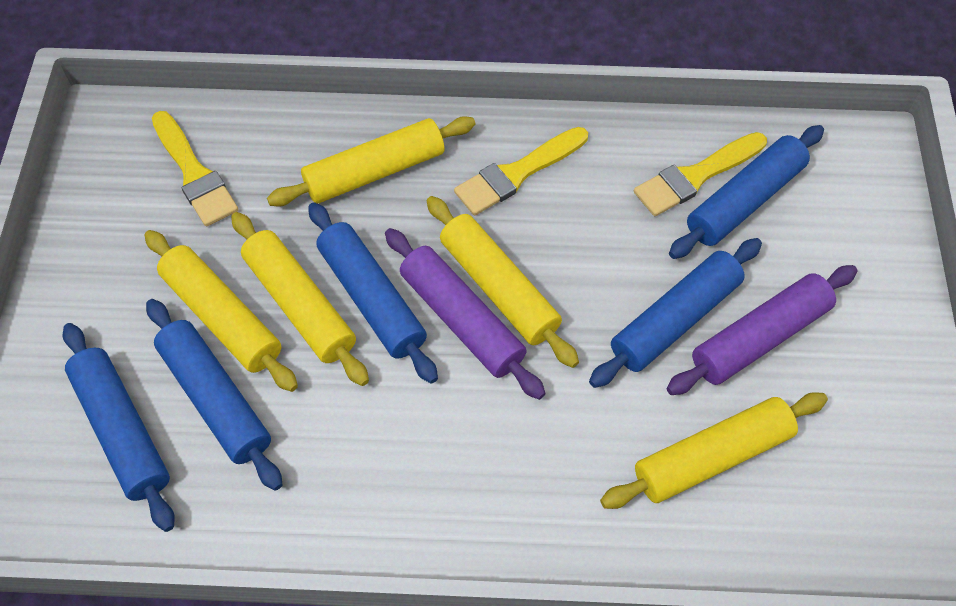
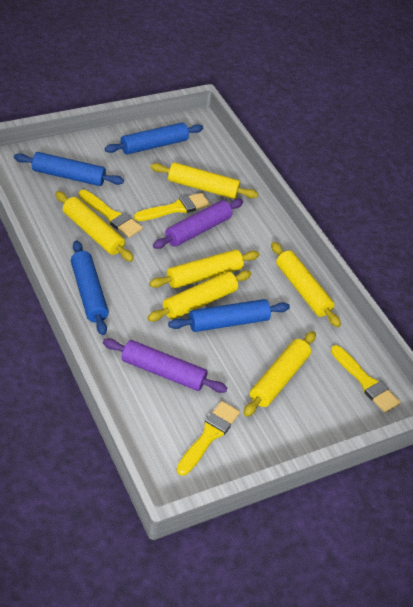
blue rolling pin: 5 -> 4
yellow brush: 3 -> 4
yellow rolling pin: 5 -> 6

